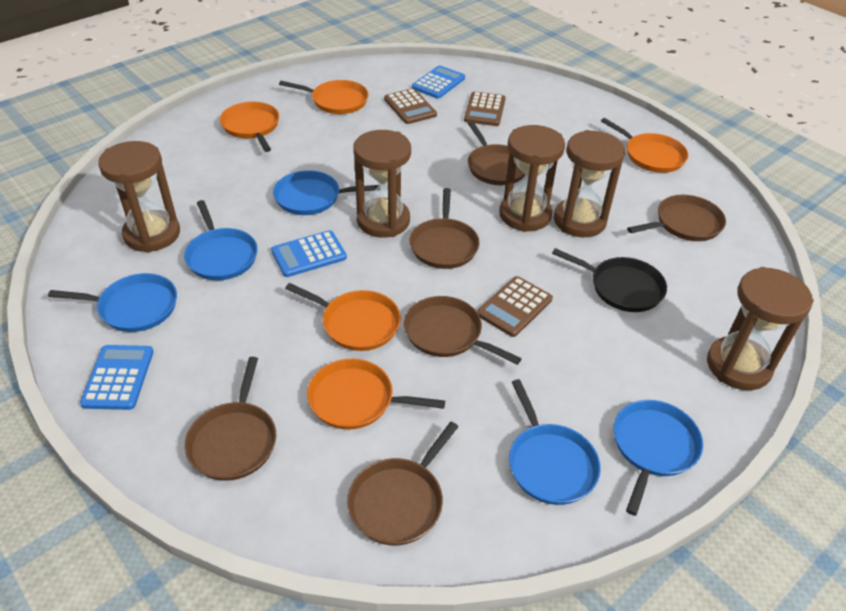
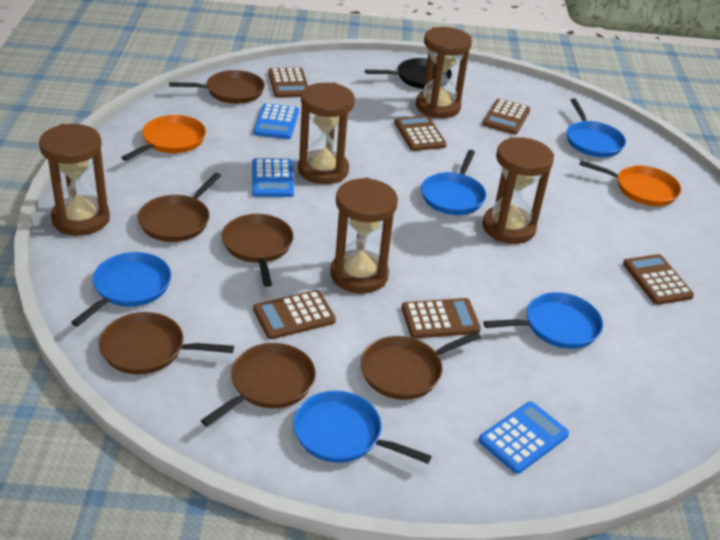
brown calculator: 3 -> 6
orange pan: 5 -> 2

